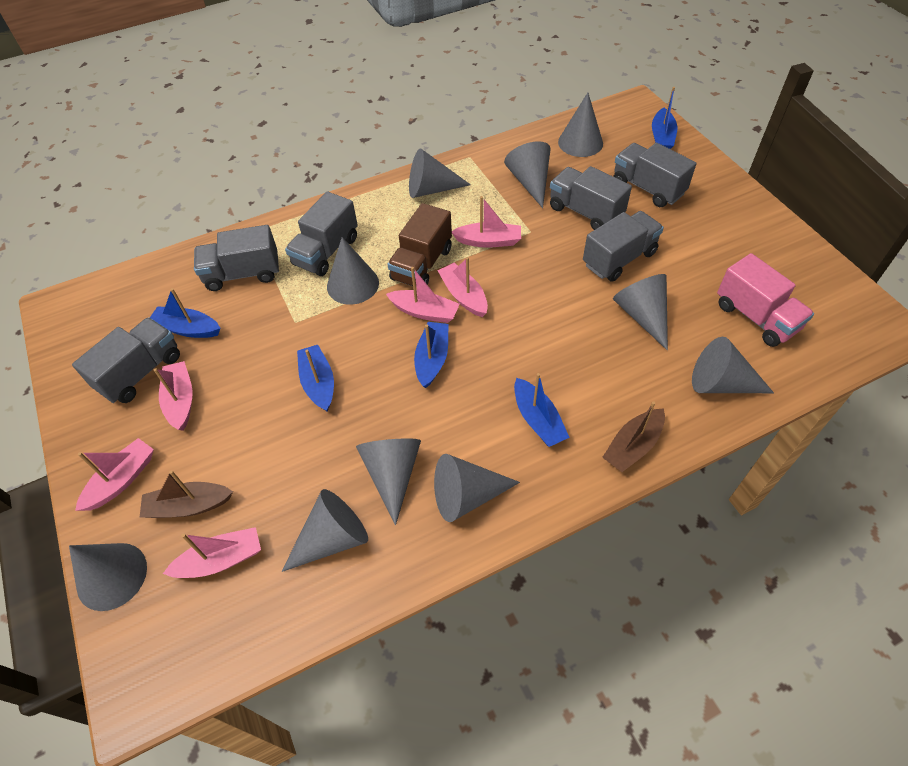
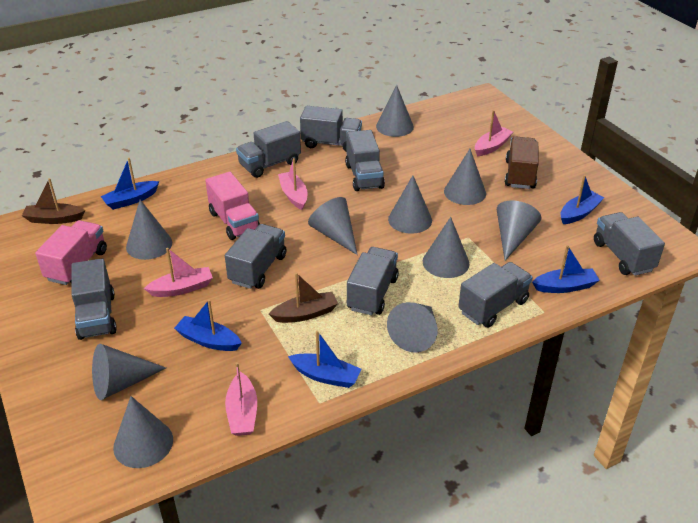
grey truck: 6 -> 8
pink boat: 6 -> 4
pink truck: 1 -> 2

